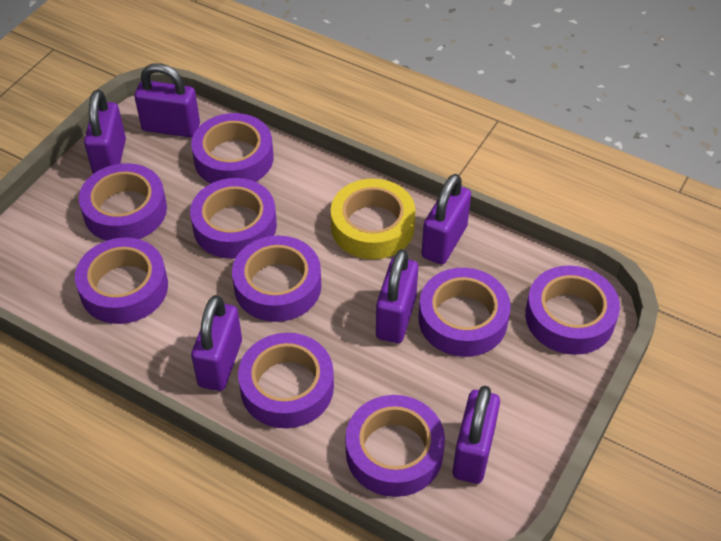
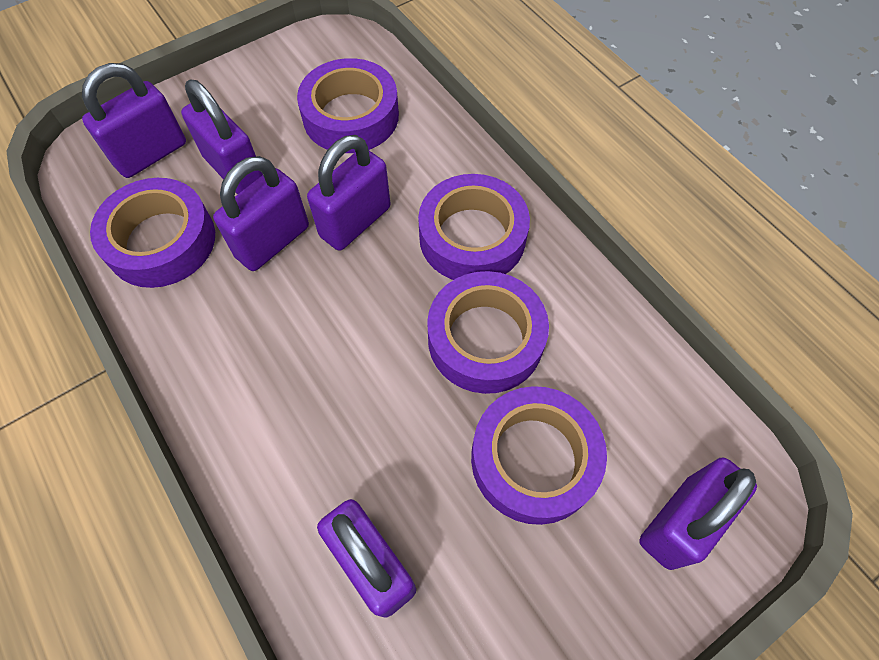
purple tape: 9 -> 5
yellow tape: 1 -> 0

